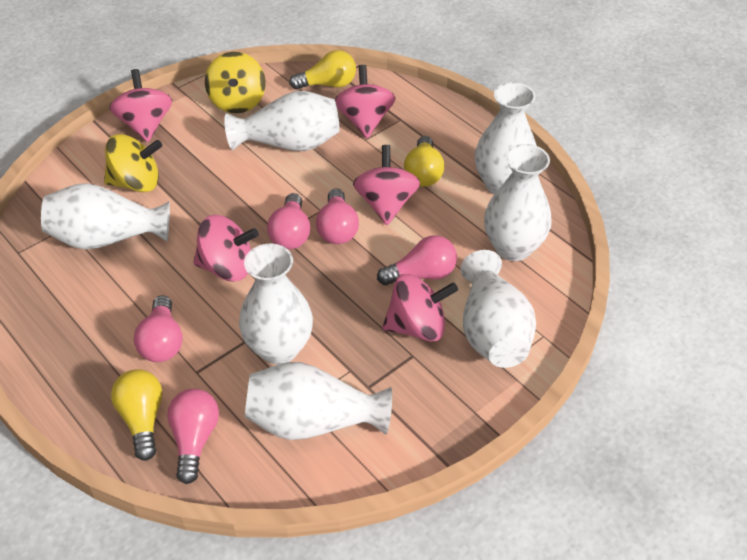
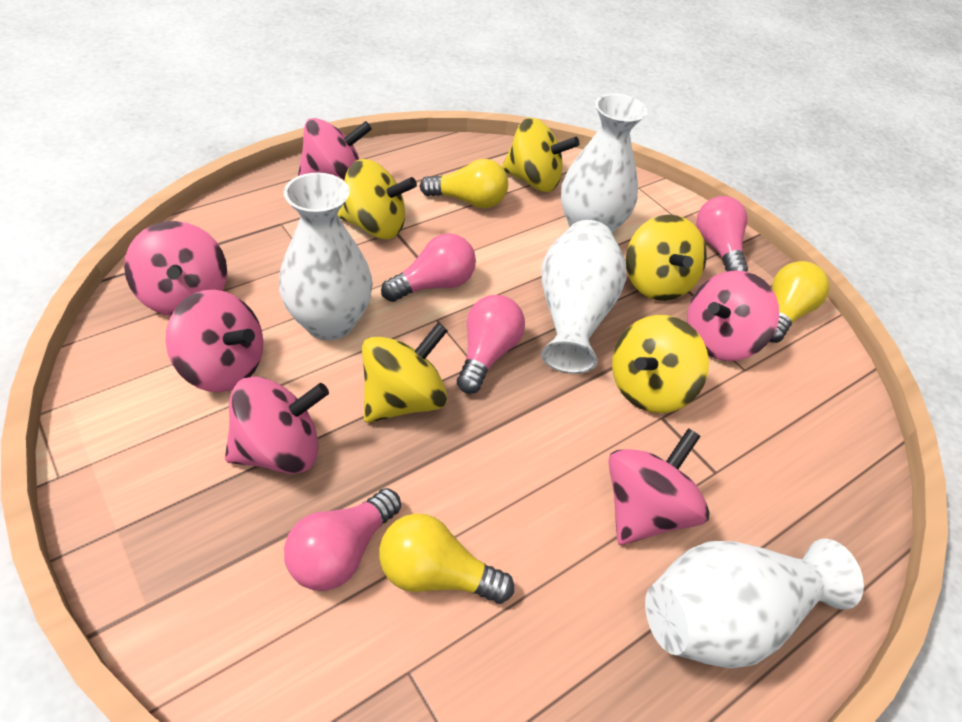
pink light bulb: 5 -> 4
pink spinning top: 5 -> 6
white vase: 7 -> 4
yellow spinning top: 2 -> 5

